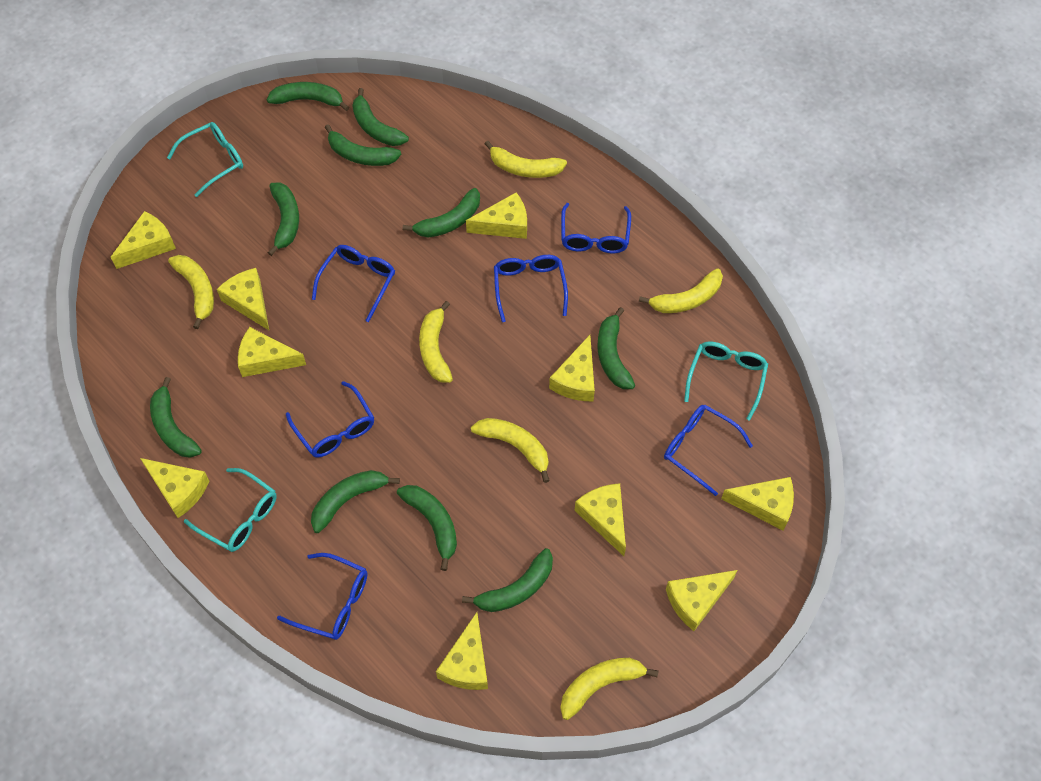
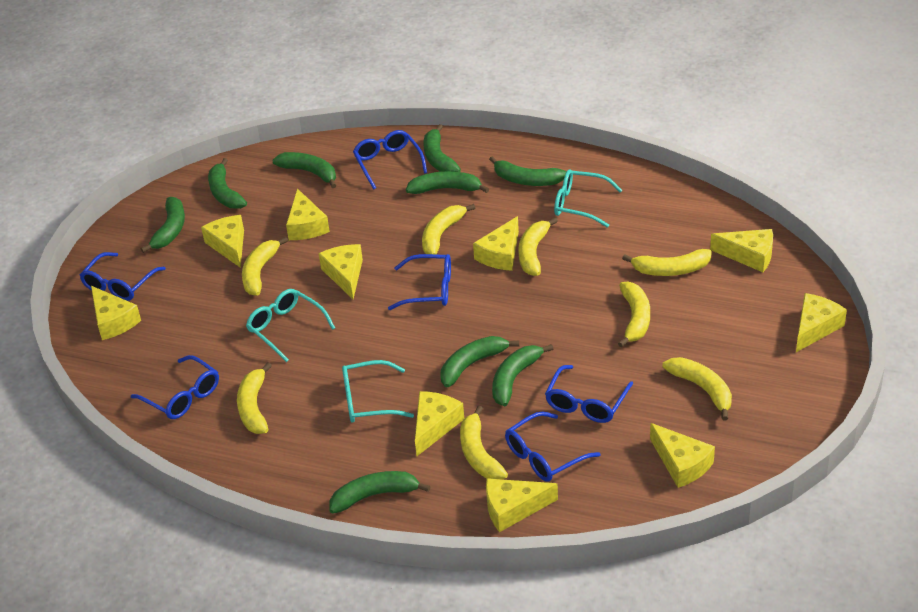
green banana: 10 -> 9
yellow banana: 6 -> 8

